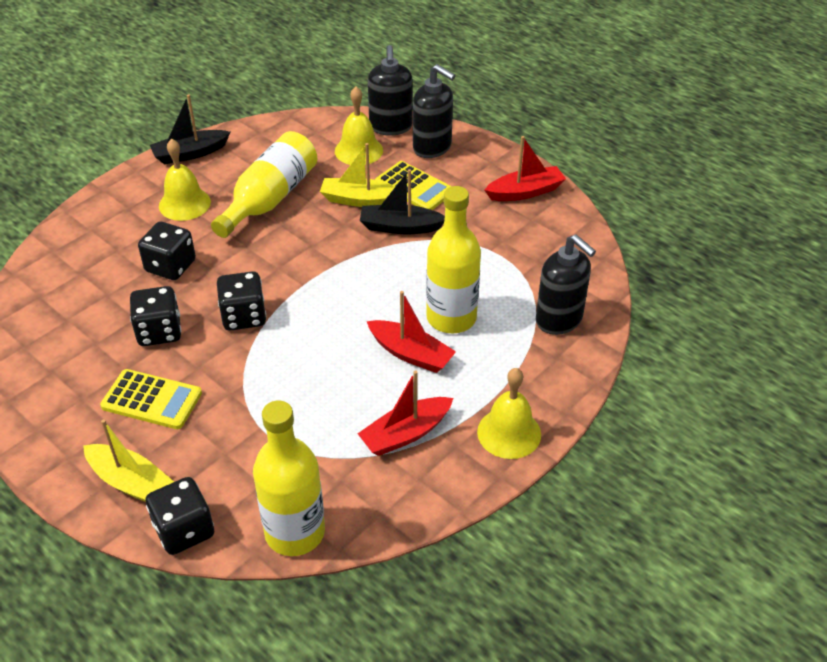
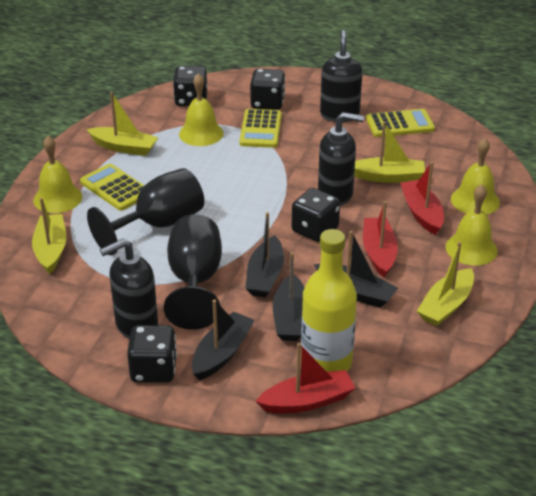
black boat: 2 -> 4
black goblet: 0 -> 2
yellow bell: 3 -> 4
yellow boat: 2 -> 4
yellow bottle: 3 -> 1
yellow calculator: 2 -> 3

